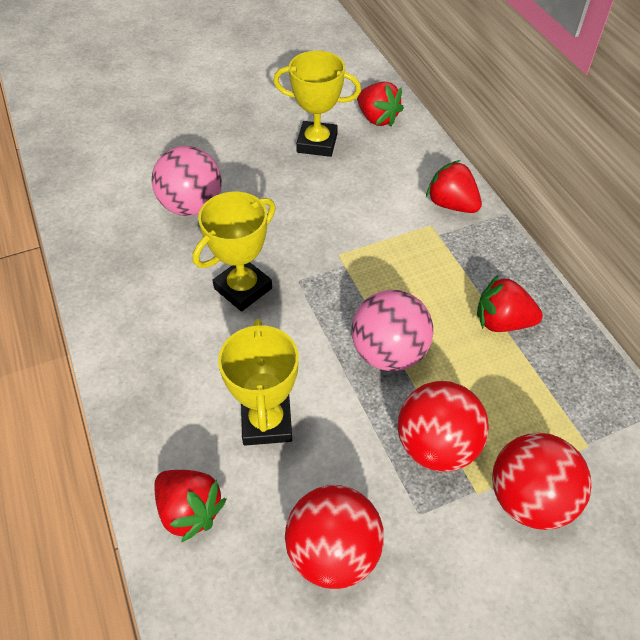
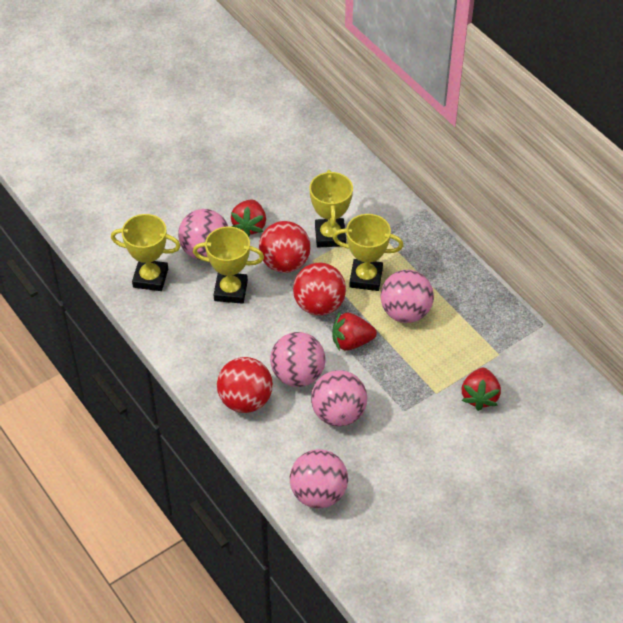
pink ball: 2 -> 5
red strawberry: 4 -> 3
yellow trophy: 3 -> 4

